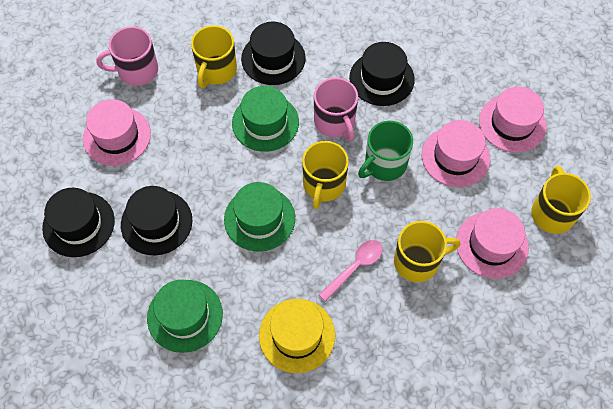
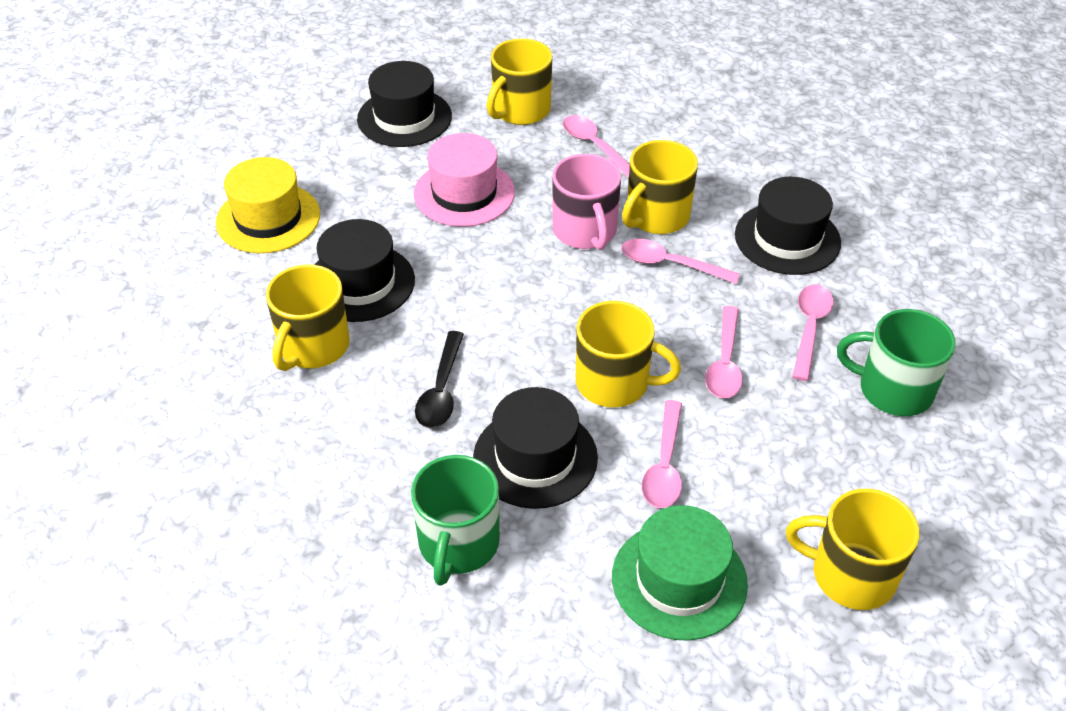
black spoon: 0 -> 1
green hat: 3 -> 1
green mug: 1 -> 2
pink hat: 4 -> 1
pink mug: 2 -> 1
pink spoon: 1 -> 5
yellow mug: 4 -> 5

